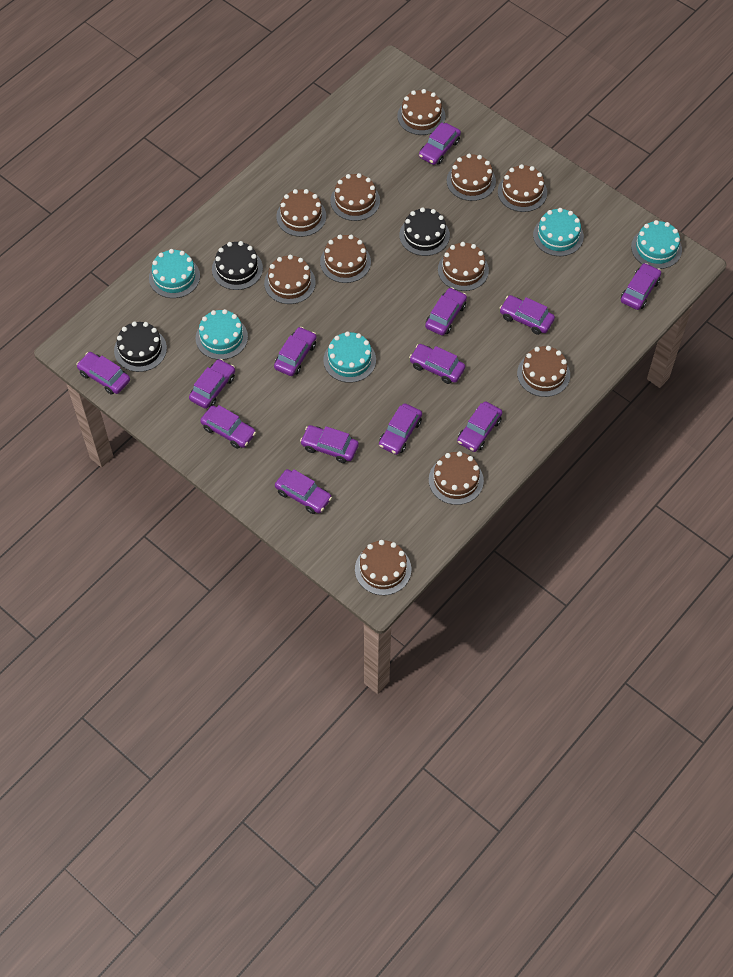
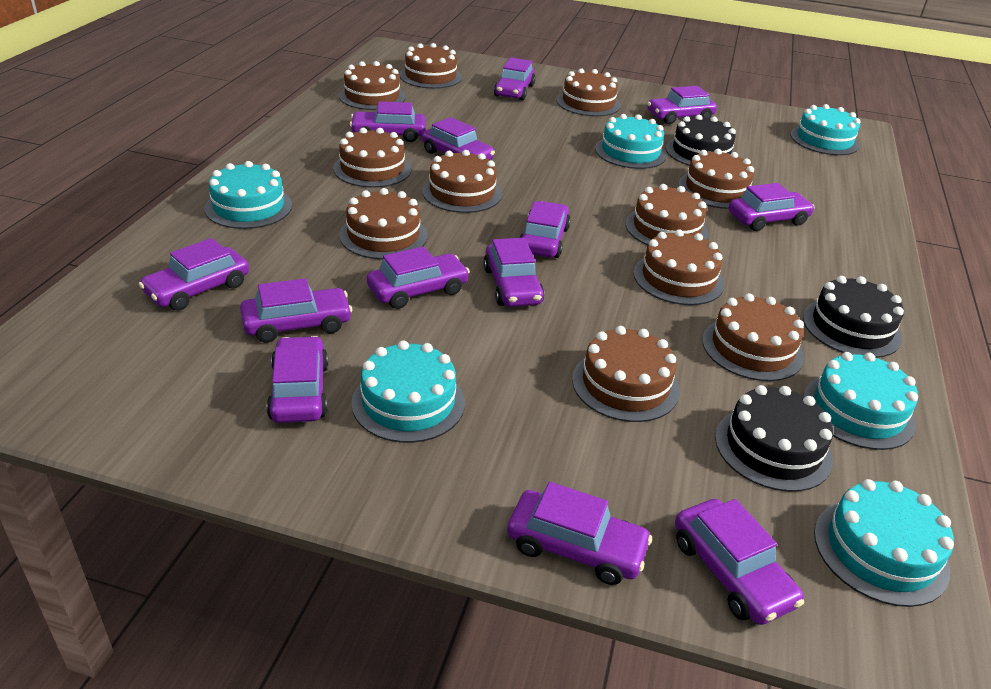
turquoise cake: 5 -> 6

